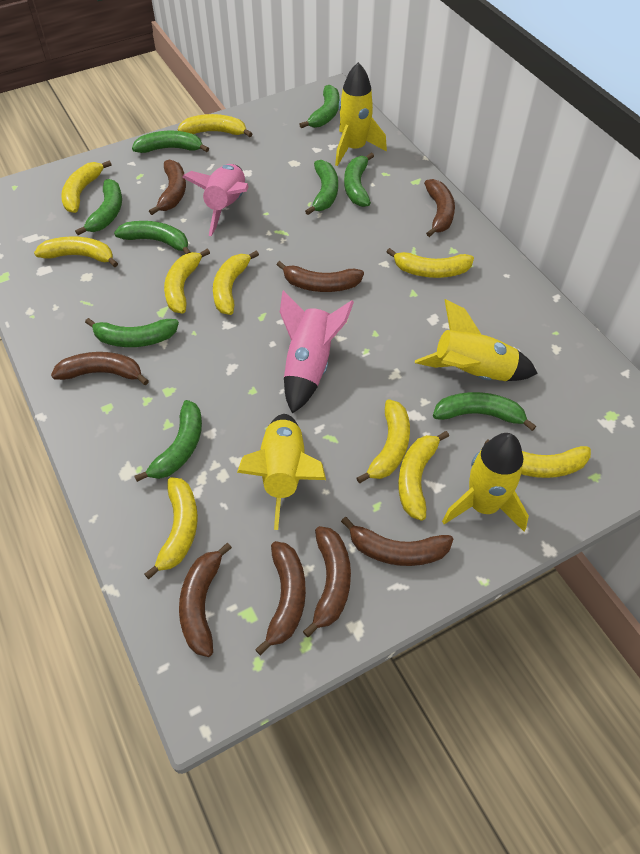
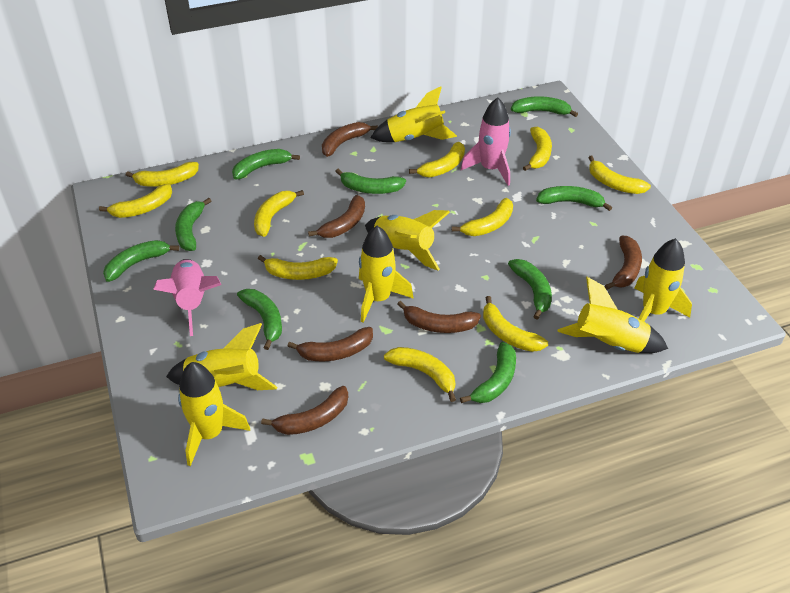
brown banana: 8 -> 6
yellow rocket: 4 -> 7

